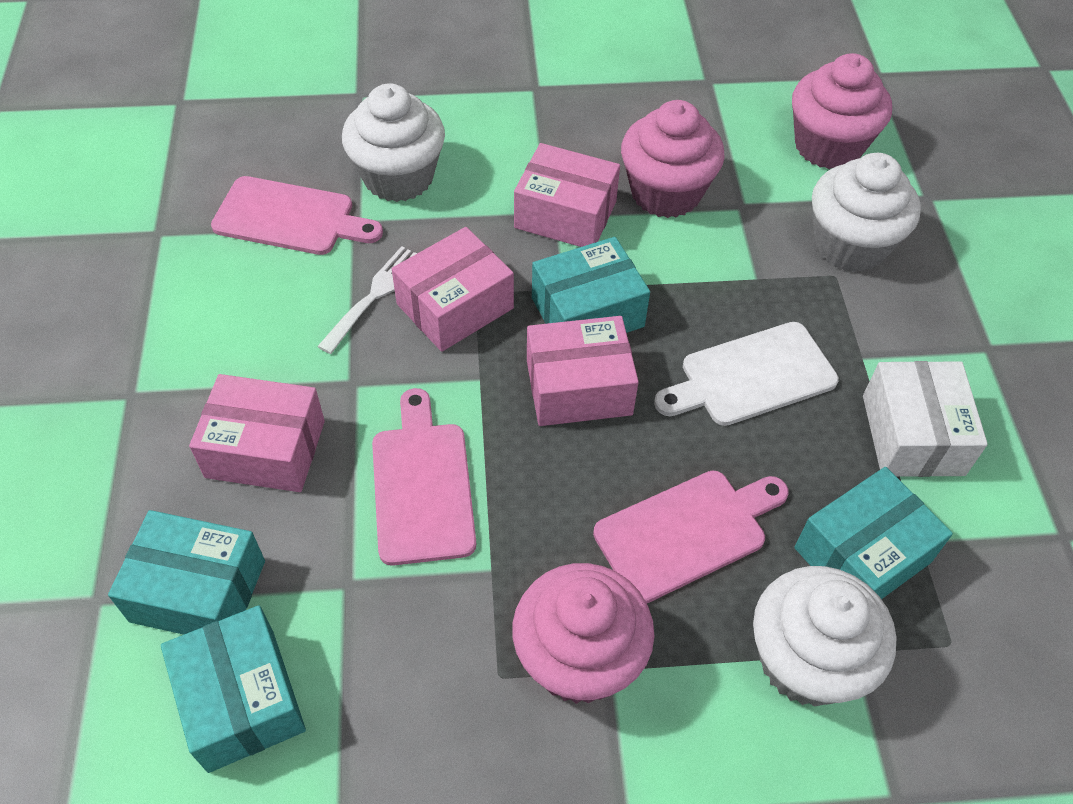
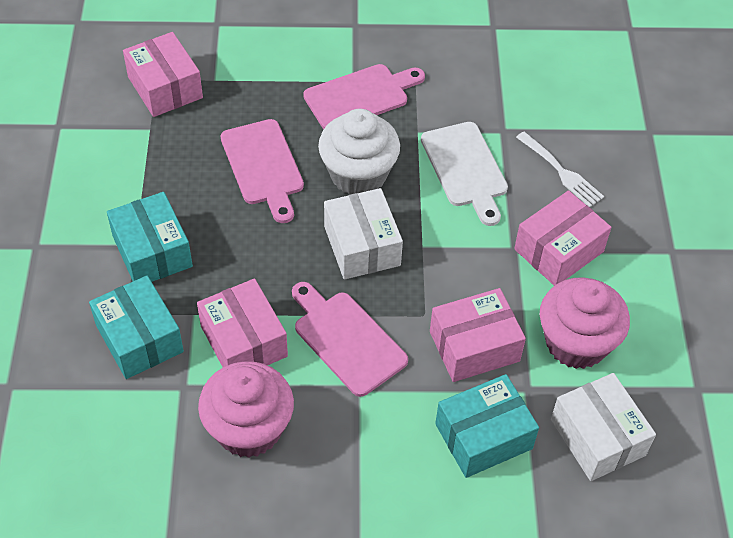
pink cupcake: 3 -> 2
turquoise box: 4 -> 3
white box: 1 -> 2
white cupcake: 3 -> 1

